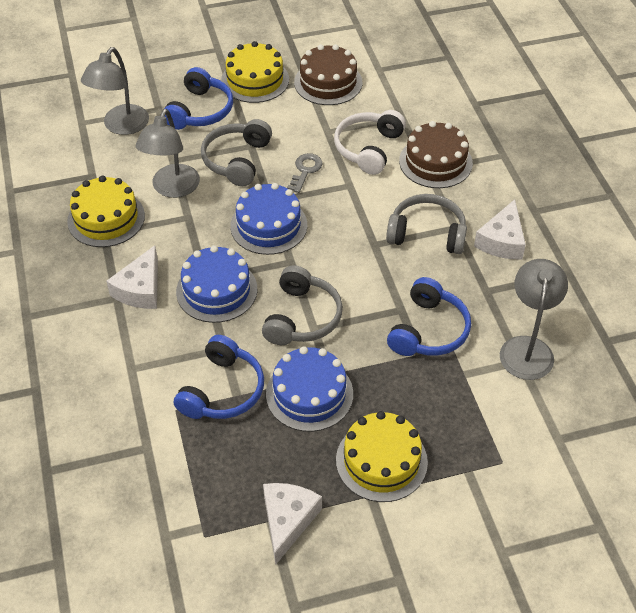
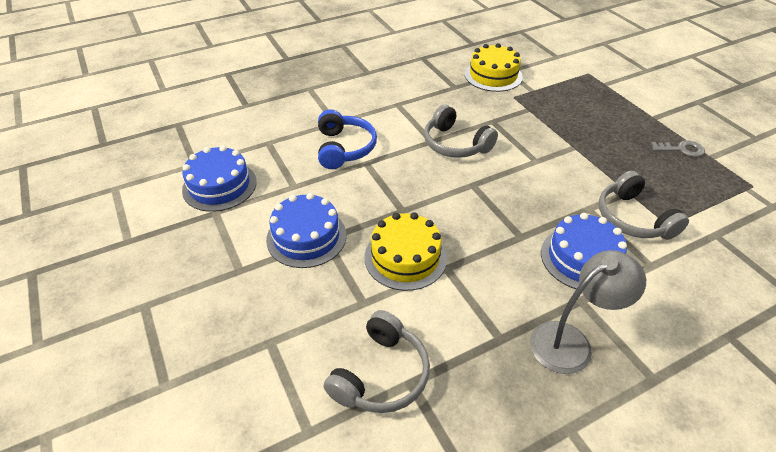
blue headphones: 3 -> 1
brown cake: 2 -> 0
grey lamp: 3 -> 1
white cheese: 3 -> 0
white headphones: 1 -> 0
yellow cake: 3 -> 2

